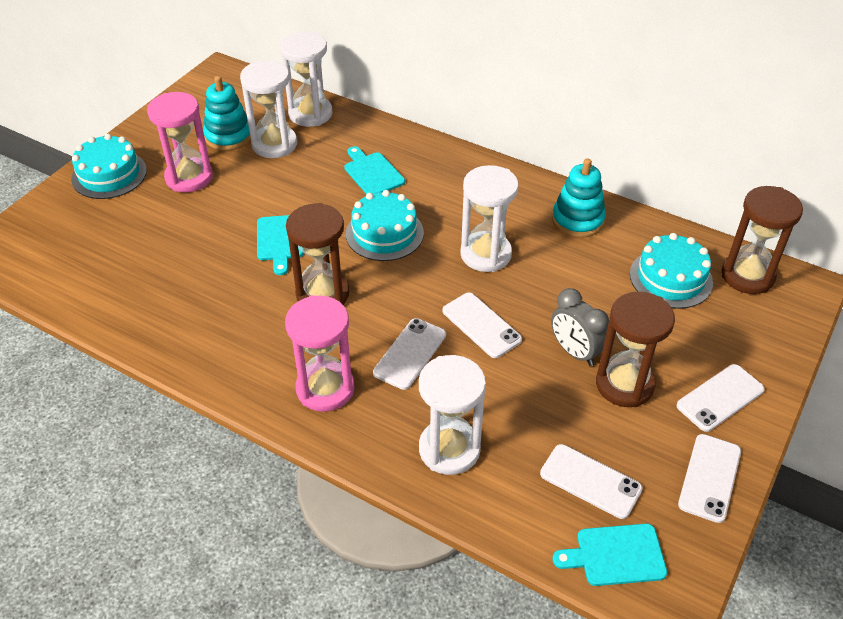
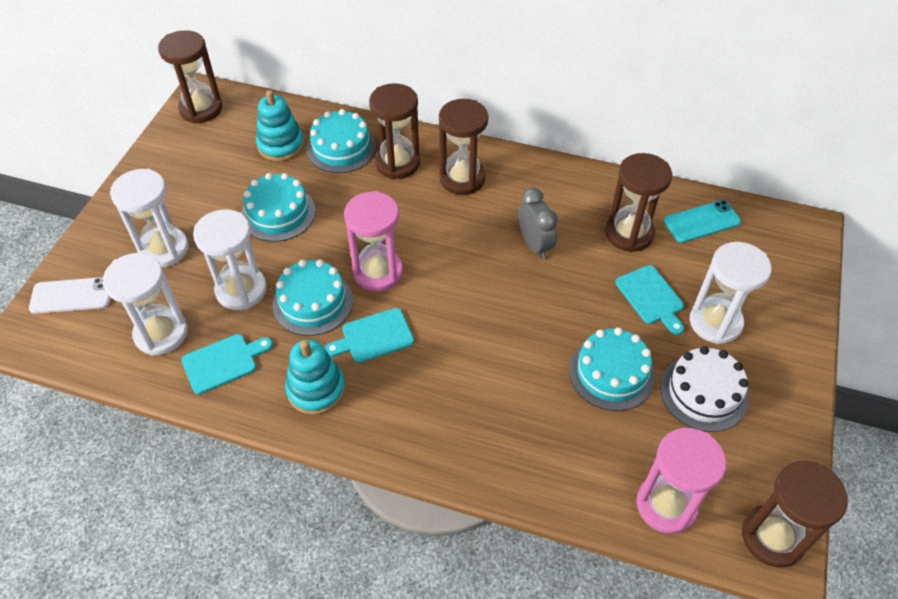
brown hourglass: 3 -> 5
turquoise cake: 3 -> 4
turquoise phone: 0 -> 1
white cake: 0 -> 1
white phone: 5 -> 1

